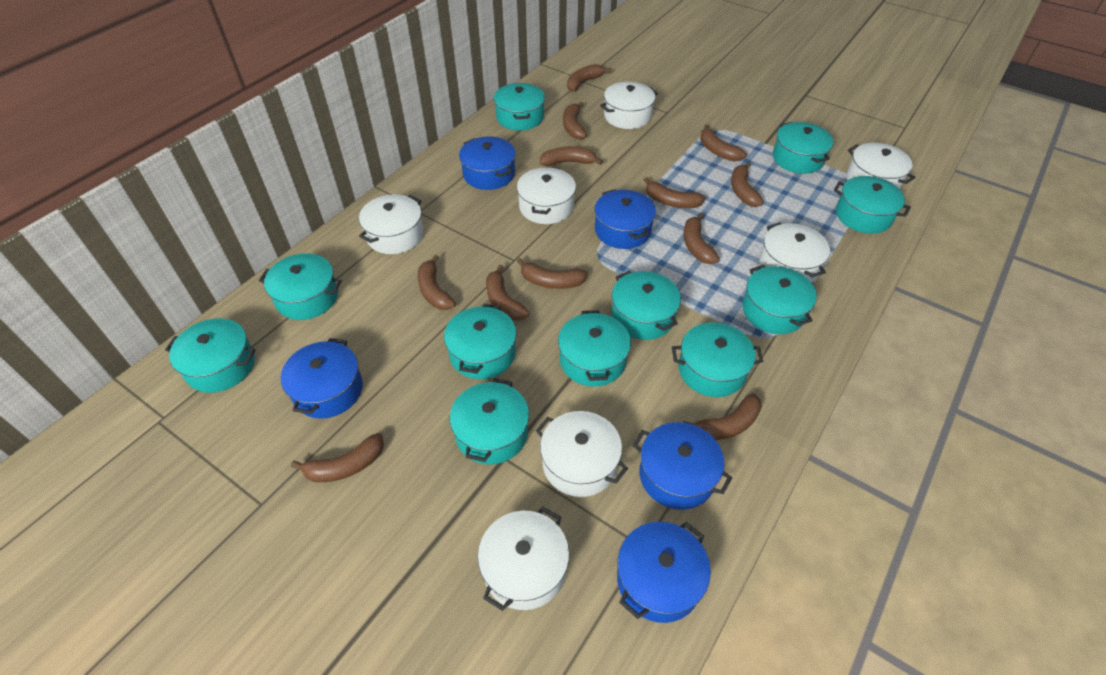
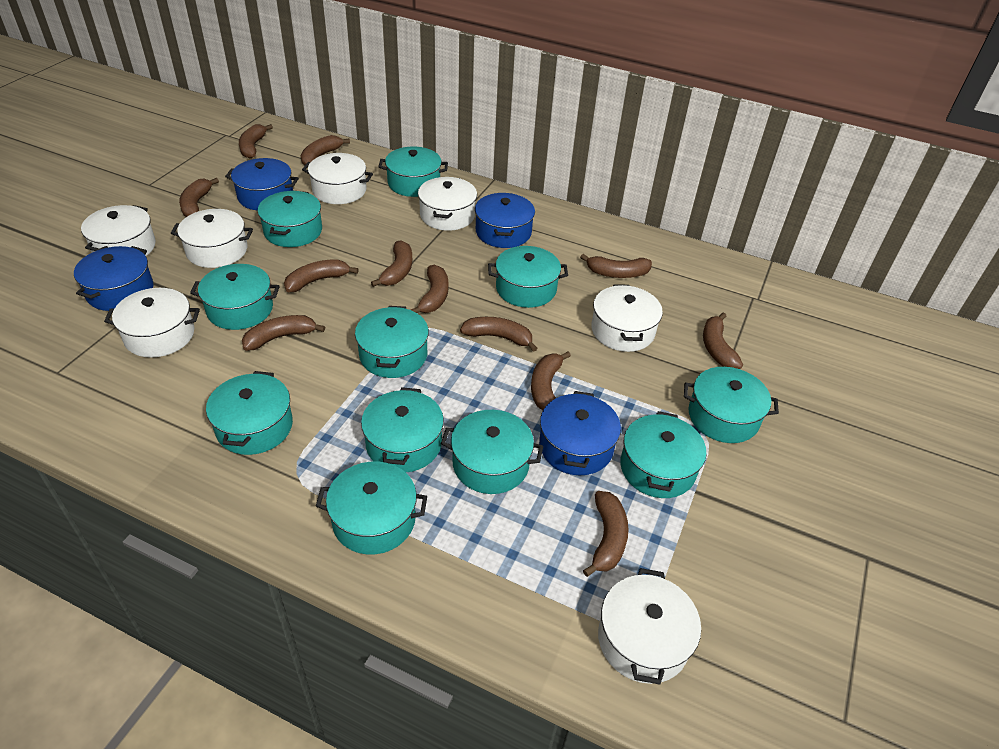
blue pot: 5 -> 4

